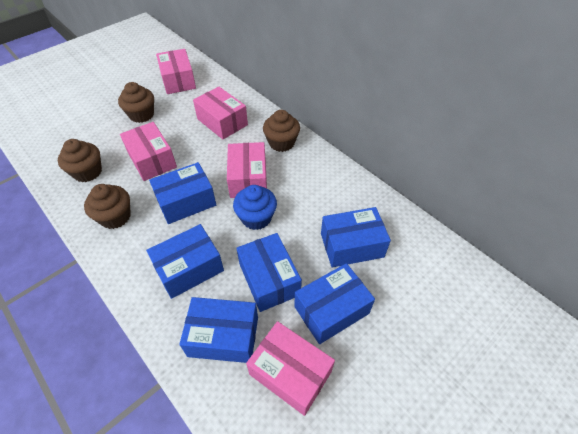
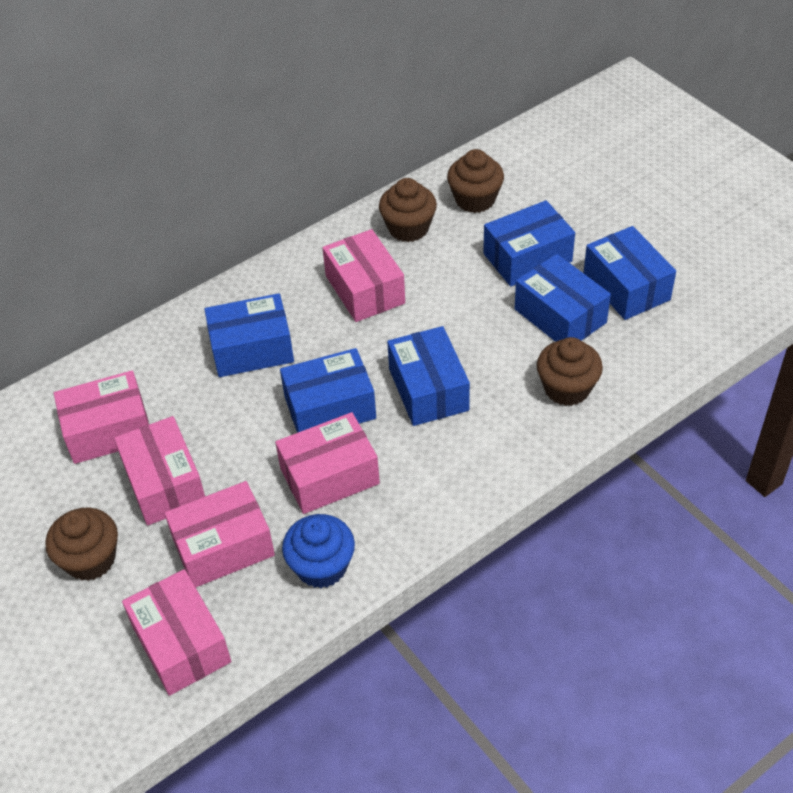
pink box: 5 -> 6

